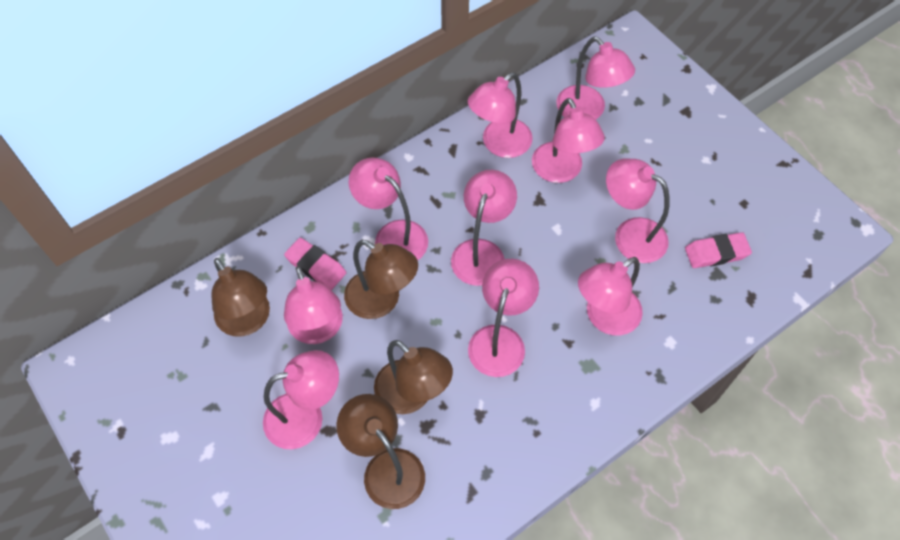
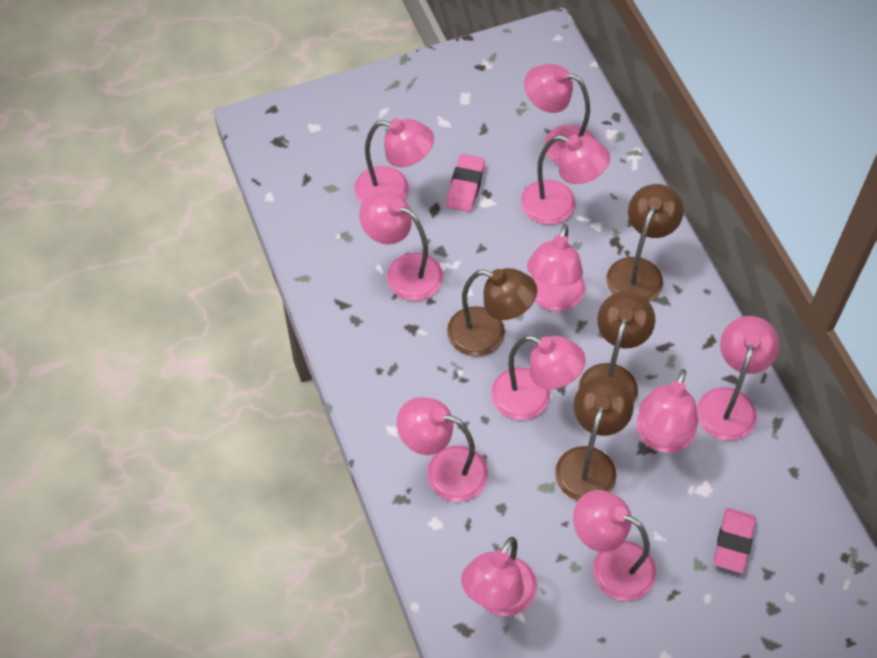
pink lamp: 10 -> 11

